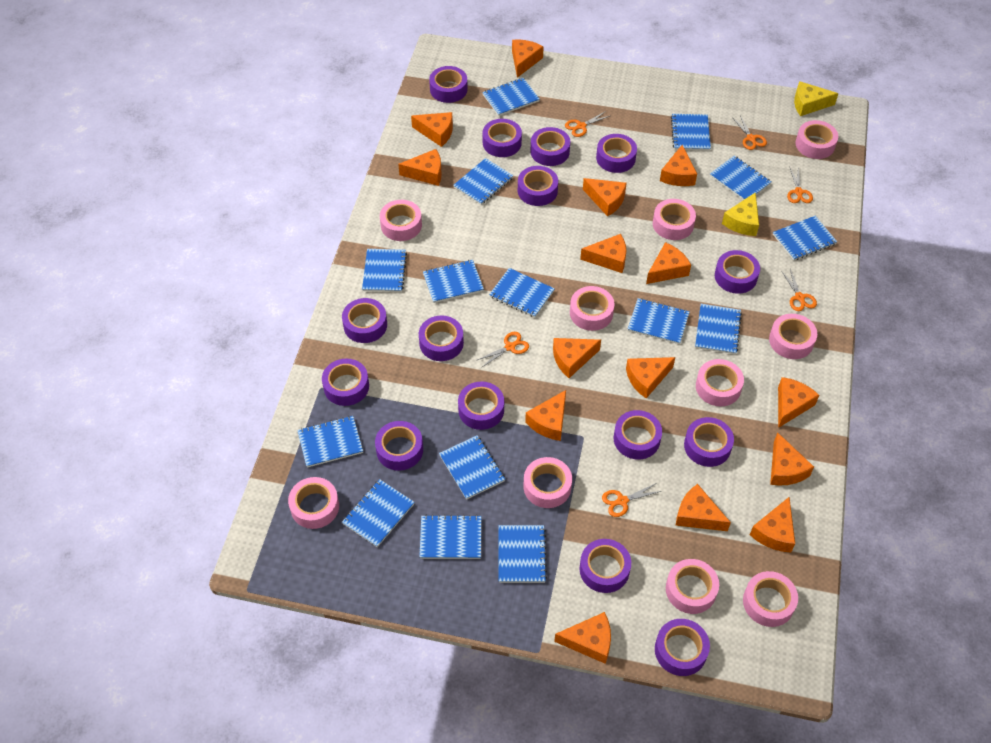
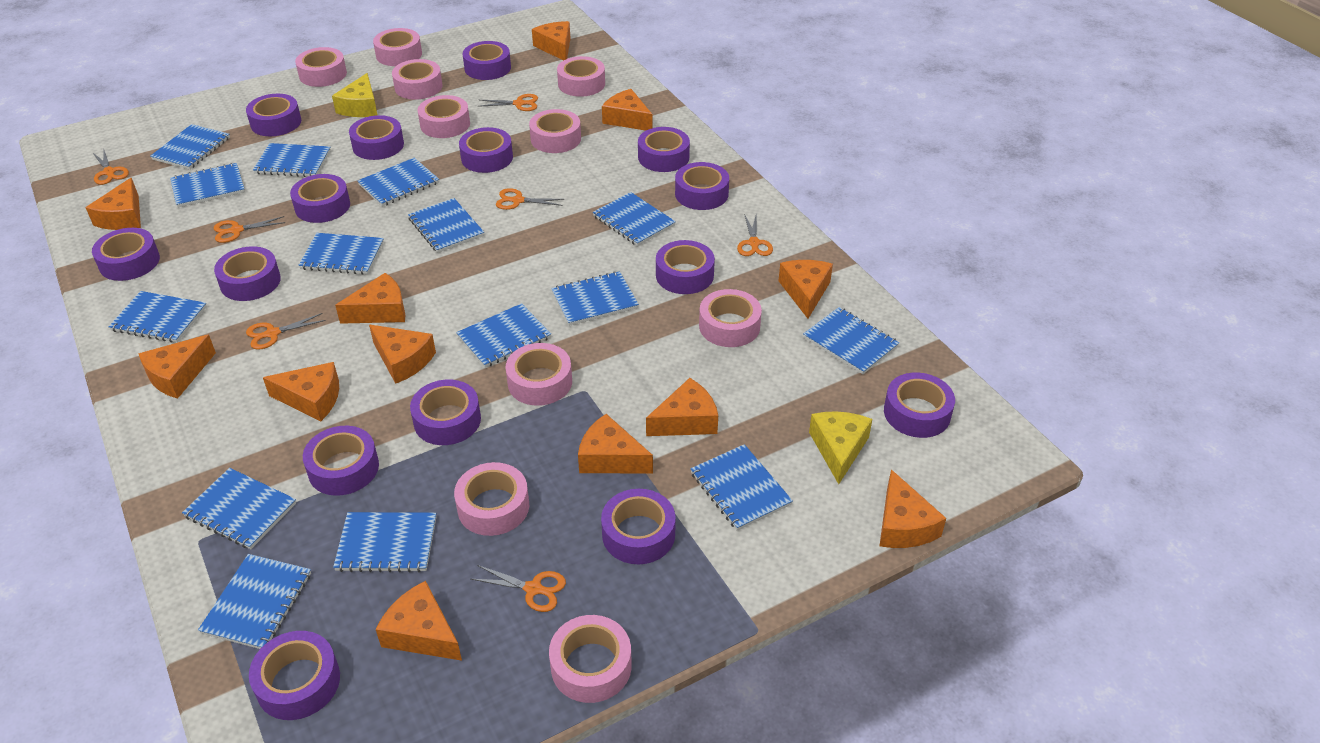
orange cheese: 15 -> 12
orange scissors: 6 -> 7

